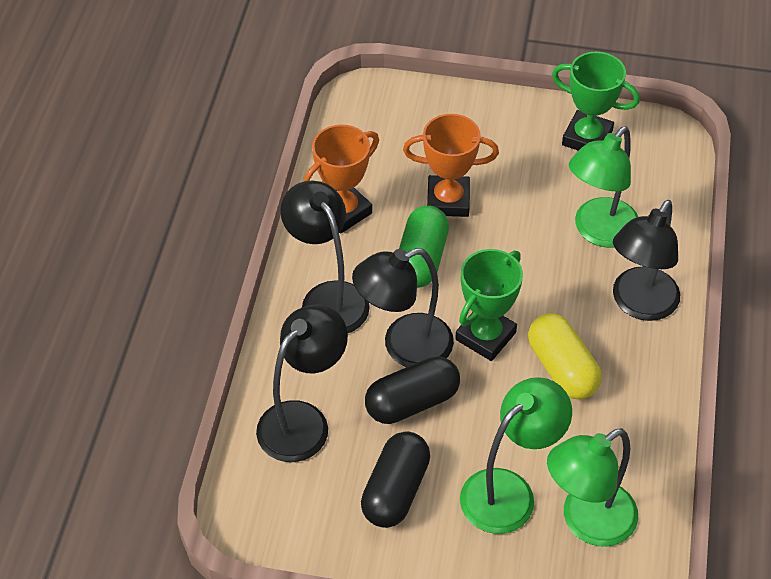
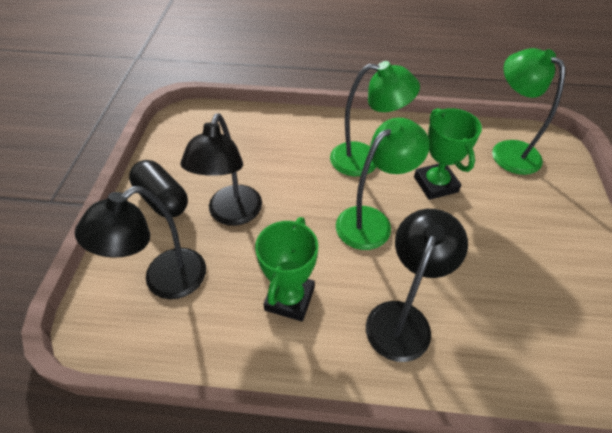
black capsule: 2 -> 1
black lamp: 4 -> 3
green capsule: 1 -> 0
orange trophy: 2 -> 0
yellow capsule: 1 -> 0

